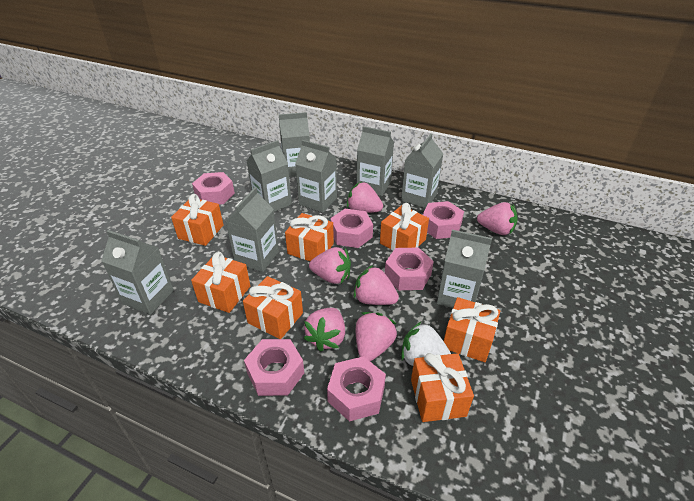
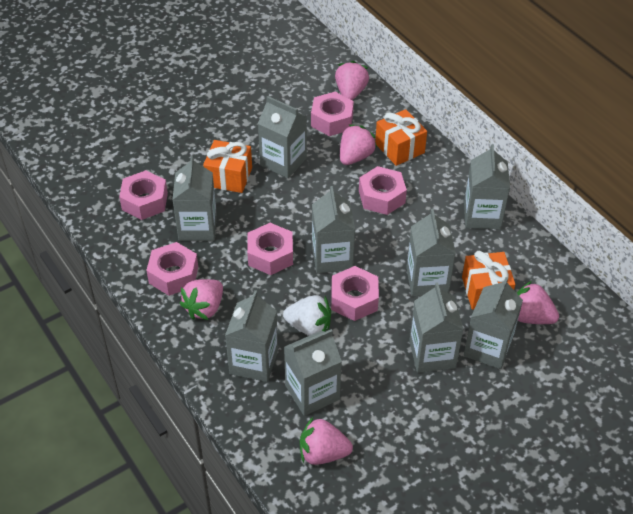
grey carton: 8 -> 9
orange gift: 7 -> 3
pink strawberry: 6 -> 5

